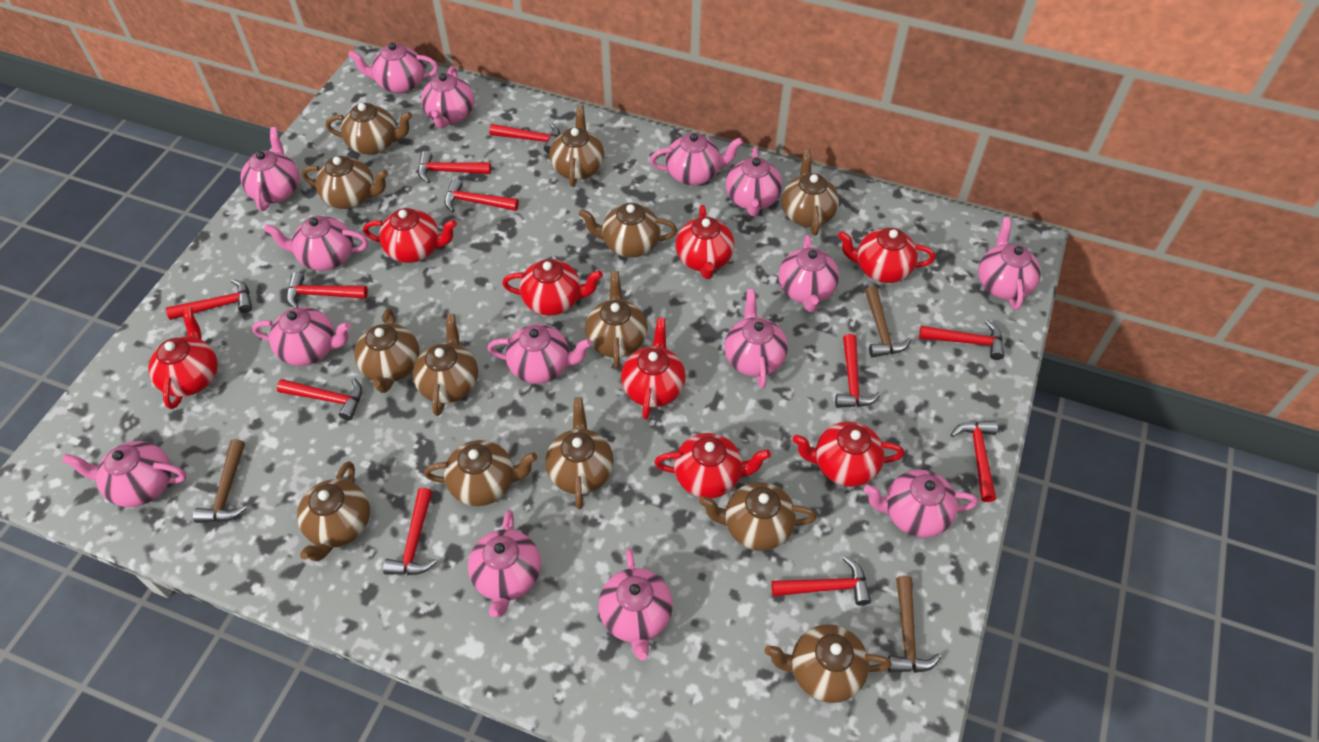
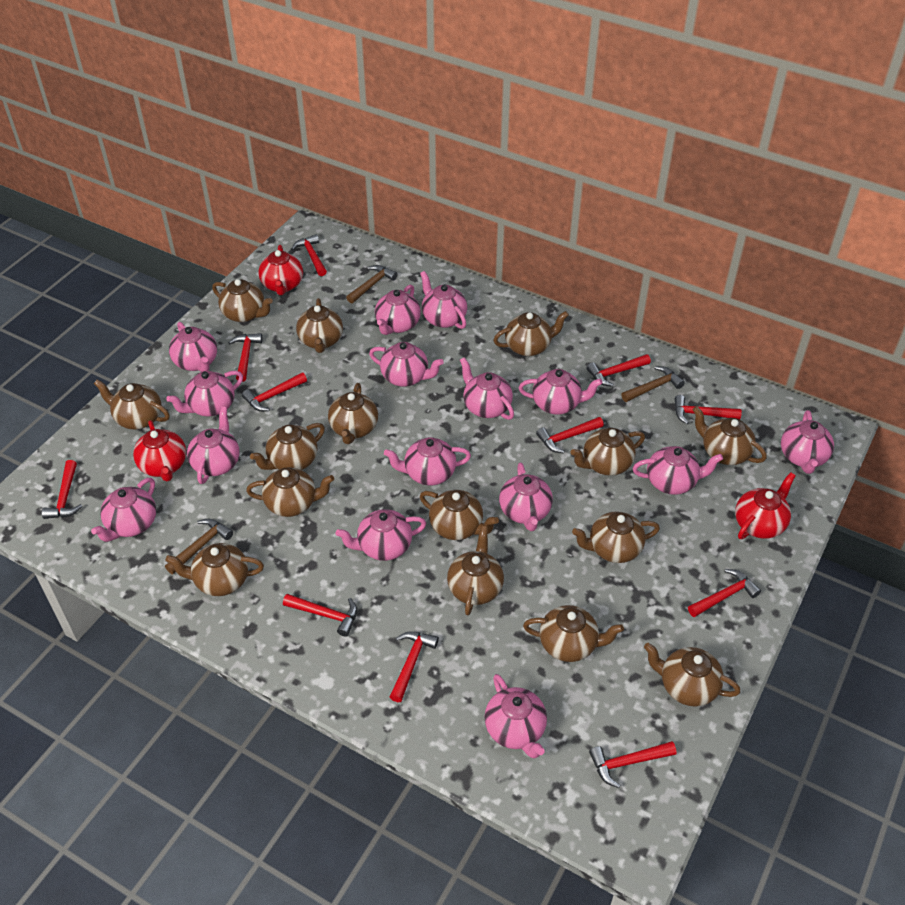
brown teapot: 13 -> 15
red teapot: 8 -> 3

